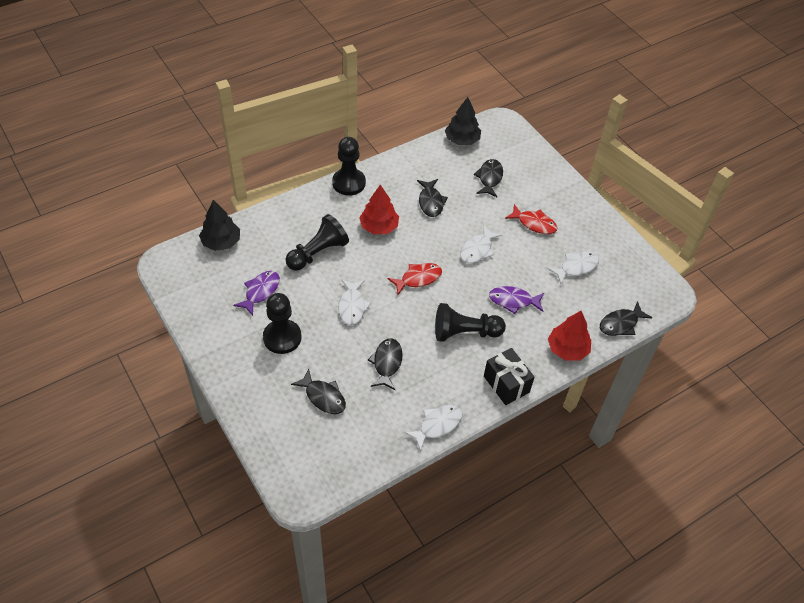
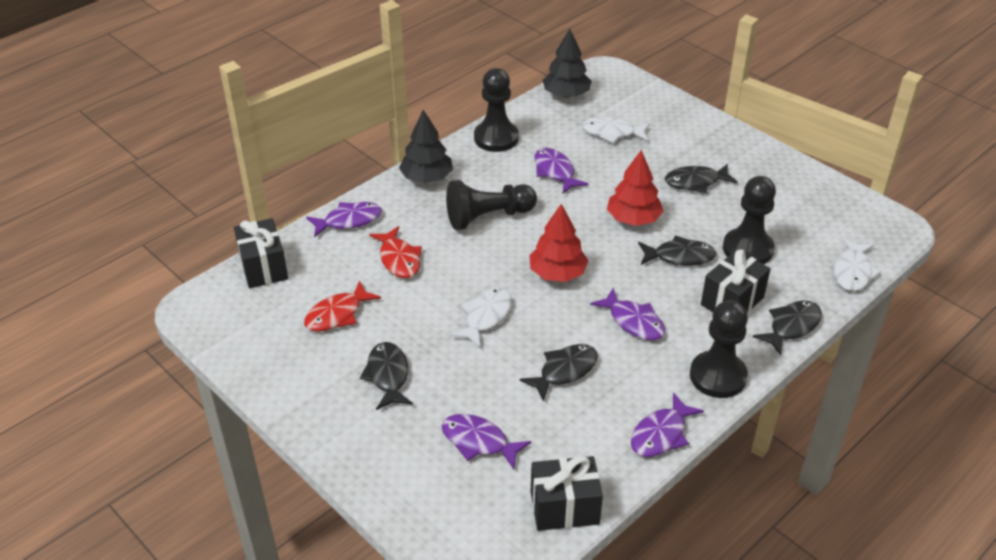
black gift: 1 -> 3
purple fish: 2 -> 5
white fish: 4 -> 3

